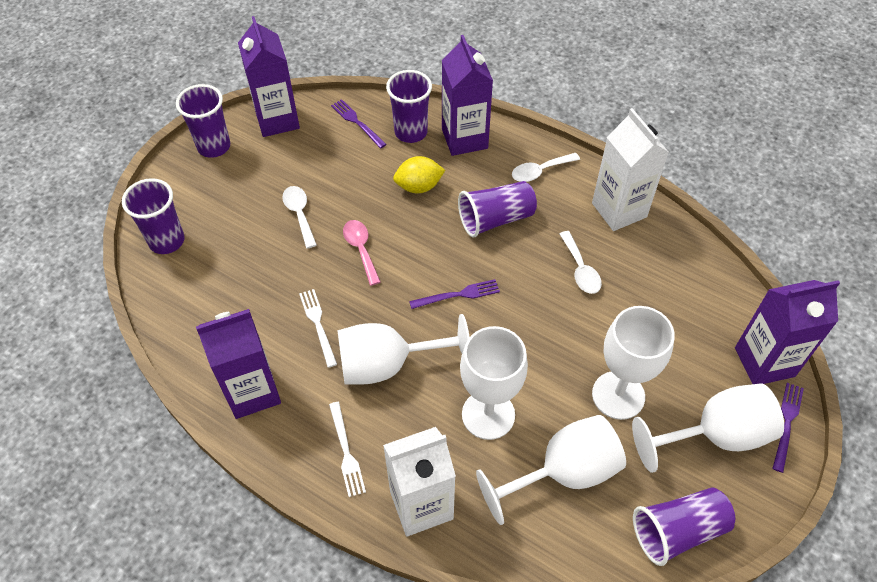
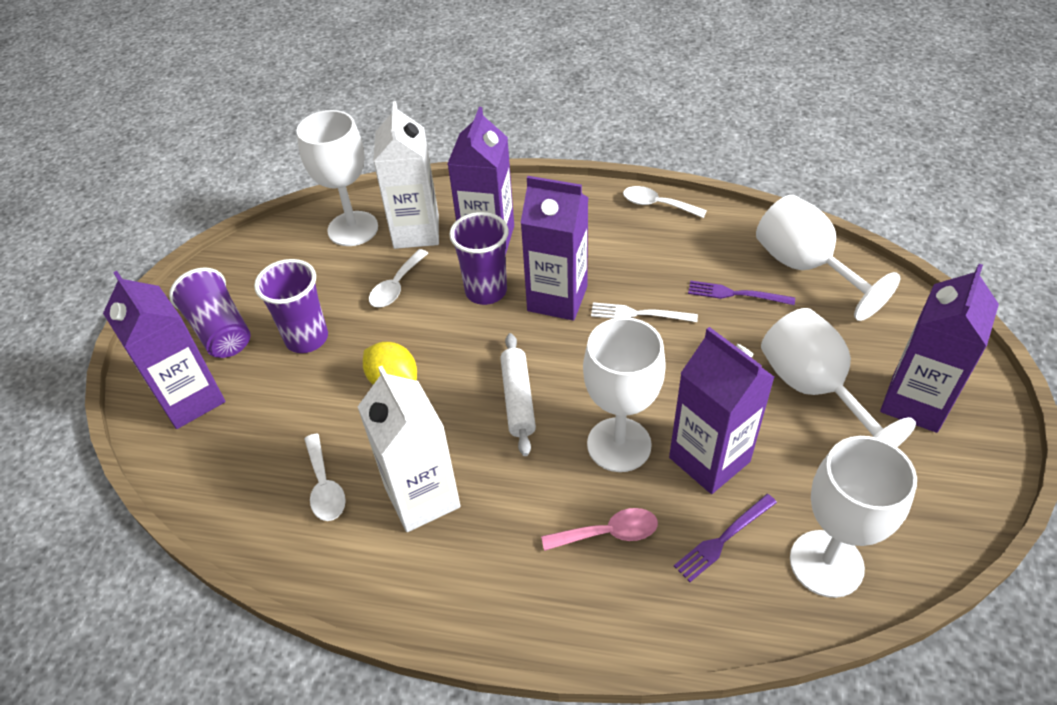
purple carton: 4 -> 5
purple cup: 5 -> 3
purple fork: 3 -> 2
white fork: 2 -> 1
white rolling pin: 0 -> 1

